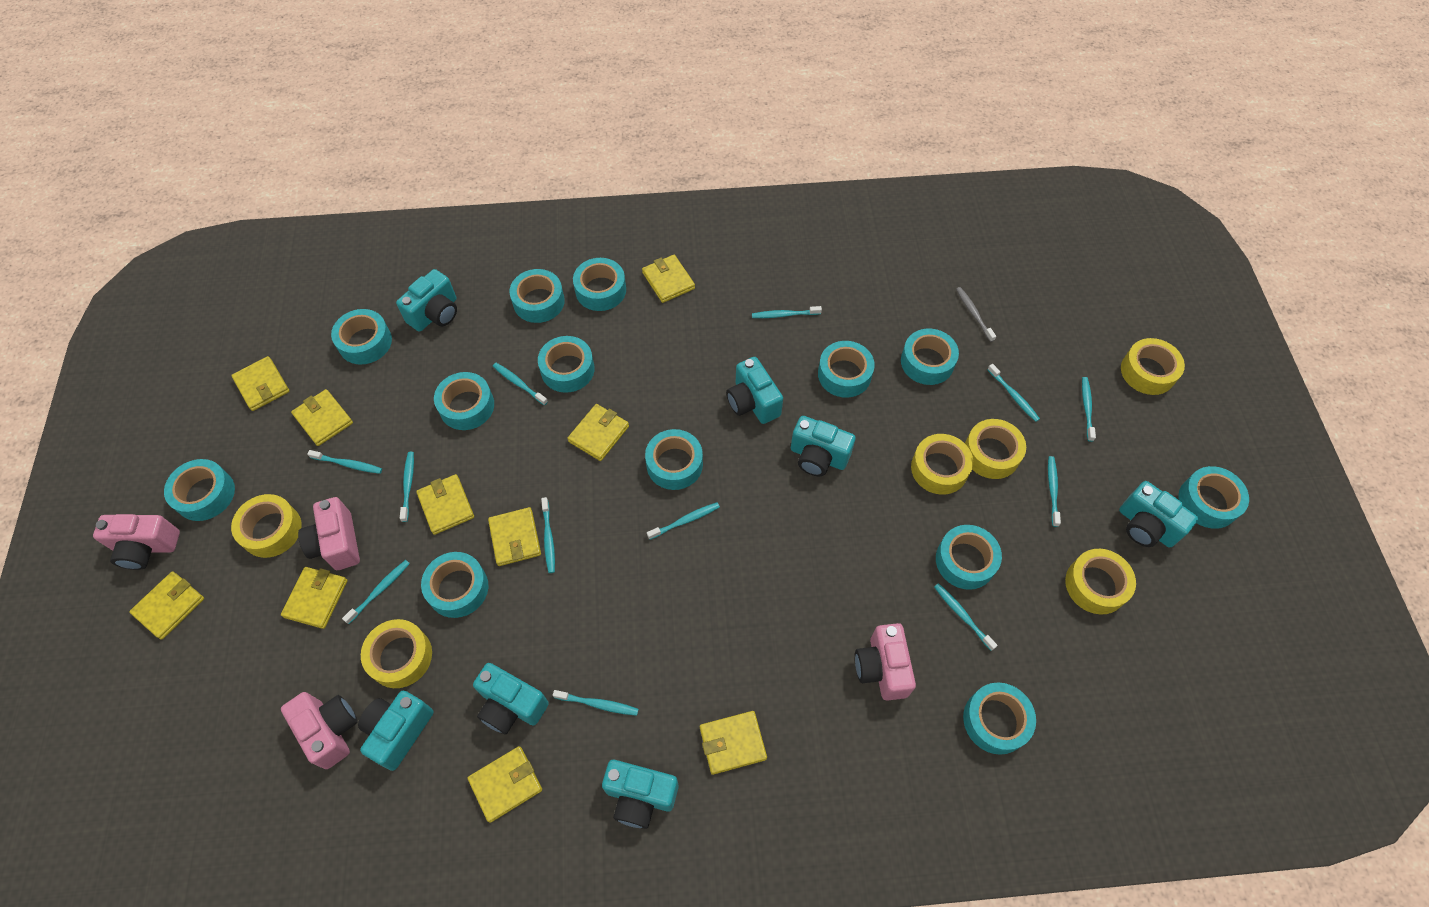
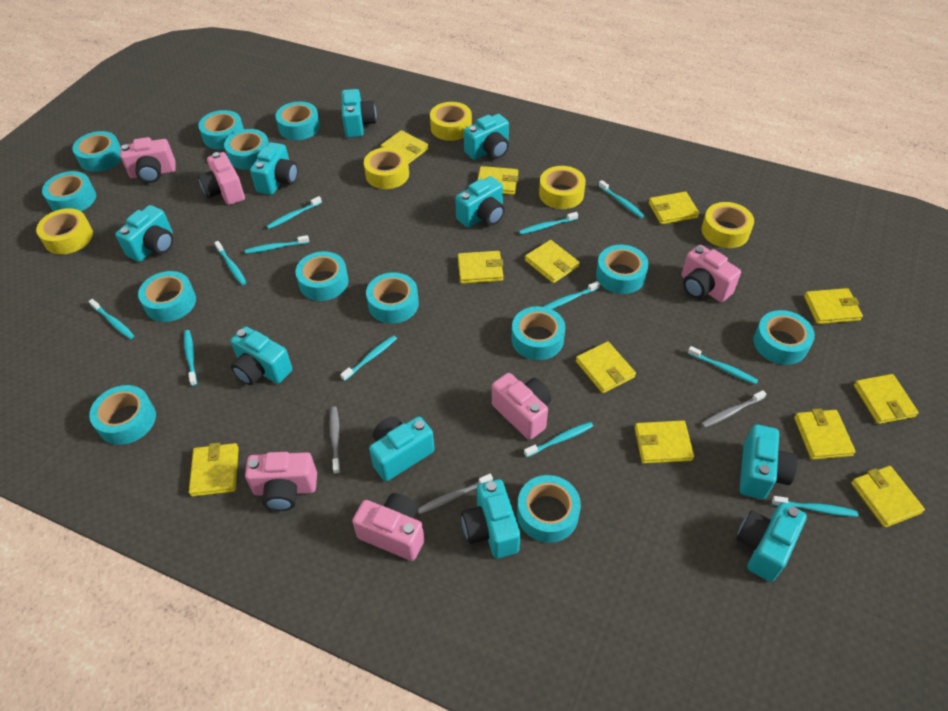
grey toothbrush: 1 -> 3
pink camera: 4 -> 6
turquoise camera: 7 -> 10
yellow tape: 6 -> 5
yellow wallet: 10 -> 12

